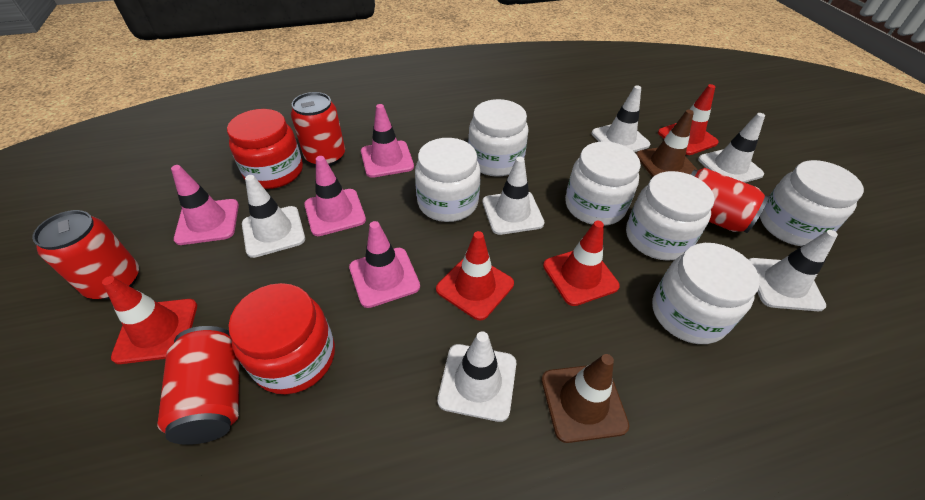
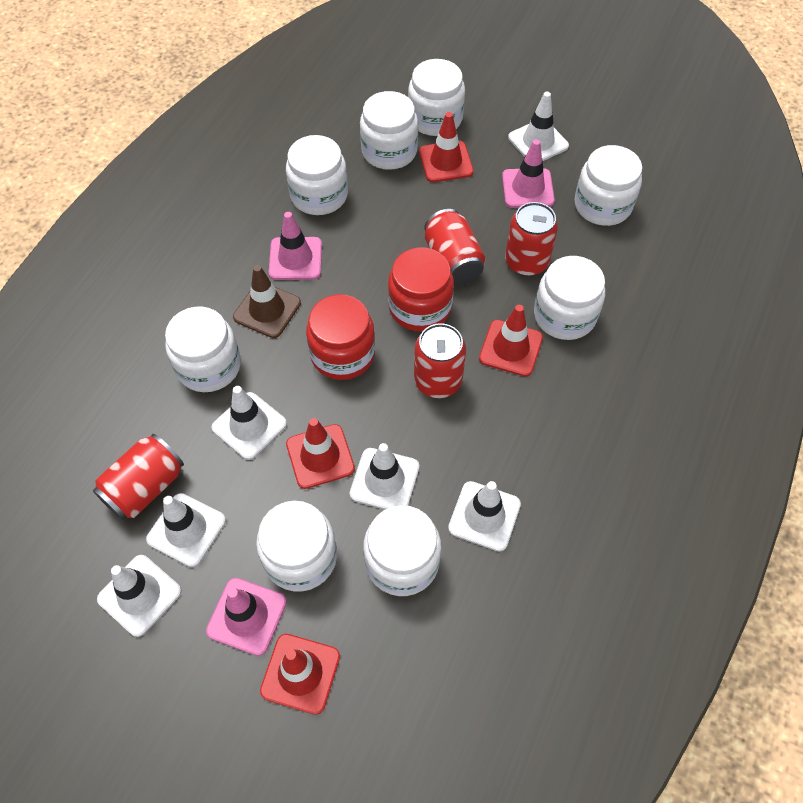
brown traffic cone: 2 -> 1
pink traffic cone: 4 -> 3
white jar: 6 -> 8

